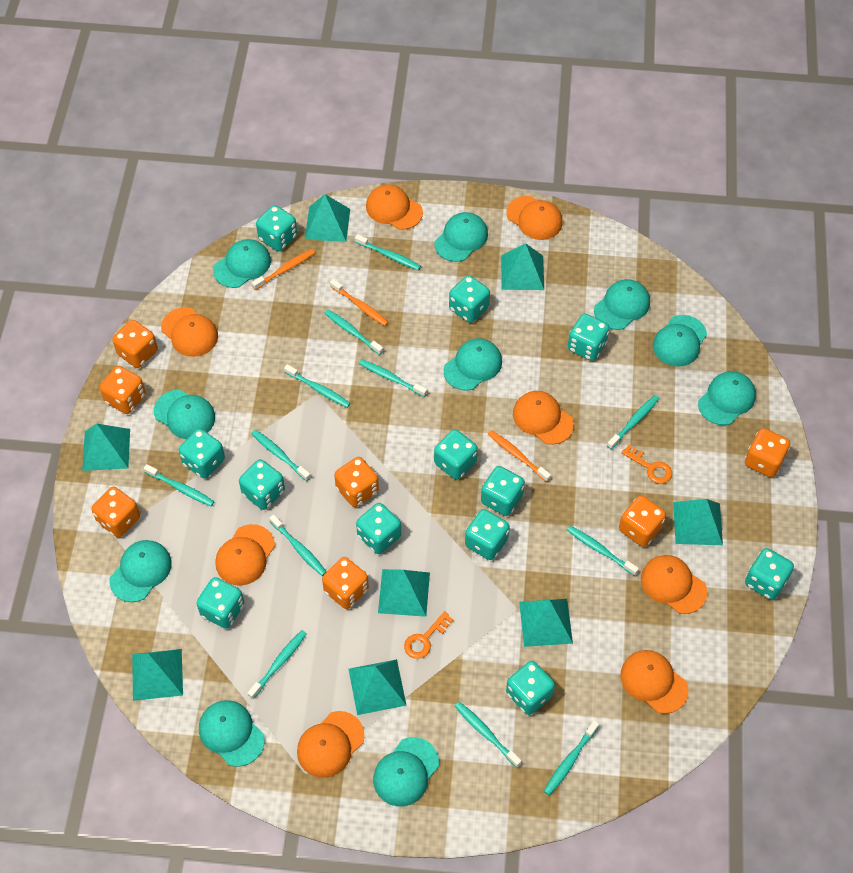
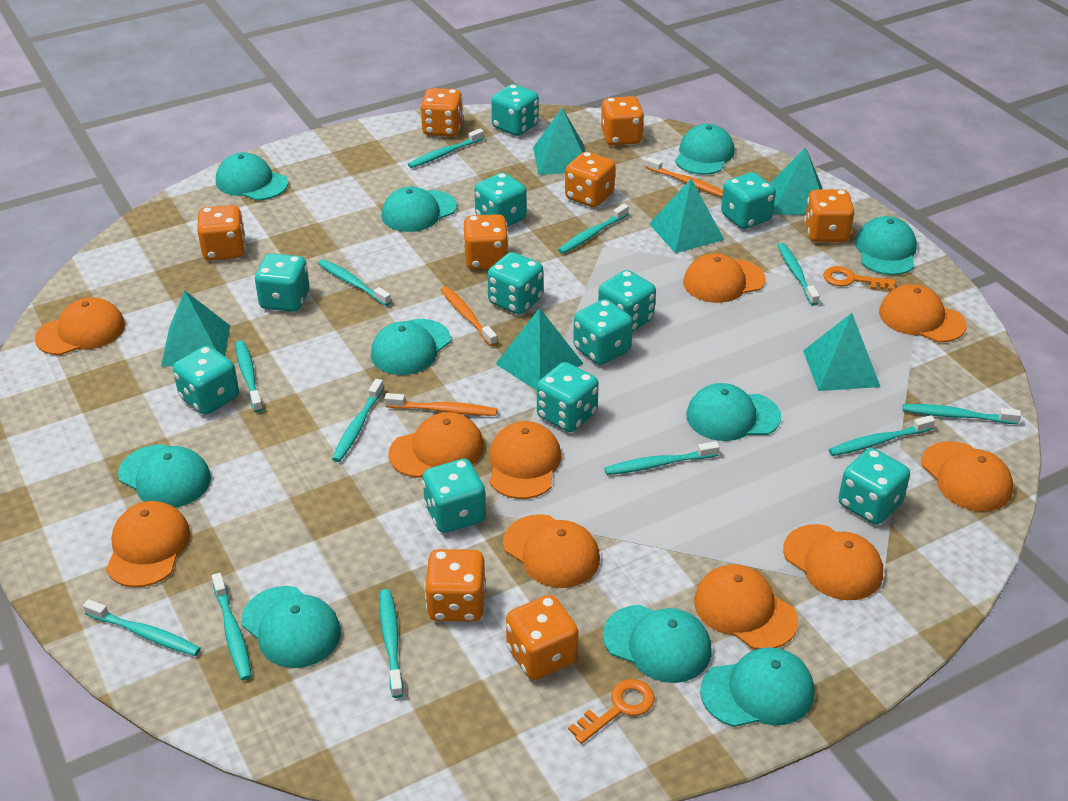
orange cap: 8 -> 10
orange dice: 7 -> 8
turquoise dice: 12 -> 11
turquoise pyramid: 8 -> 6

